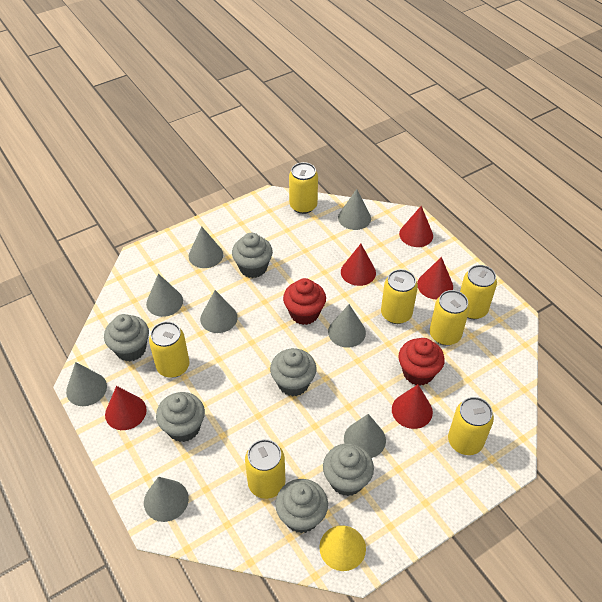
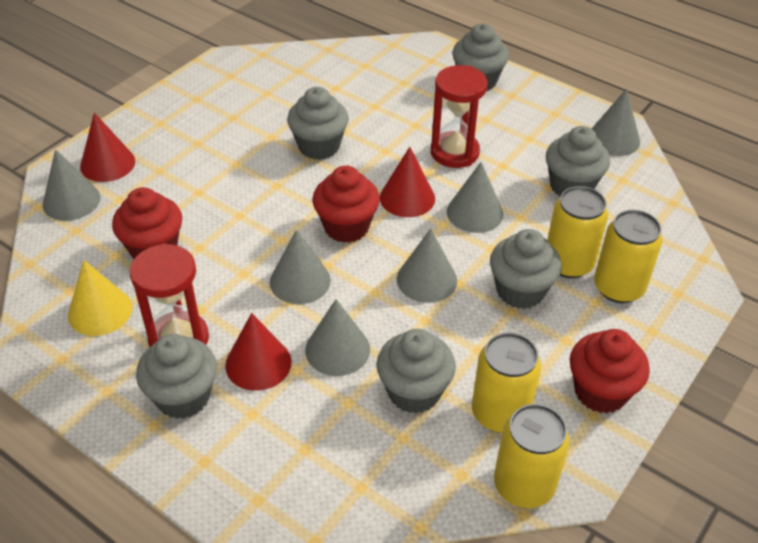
grey cone: 8 -> 6
red cone: 5 -> 3
red cupcake: 2 -> 3
red hourglass: 0 -> 2
yellow can: 7 -> 4

